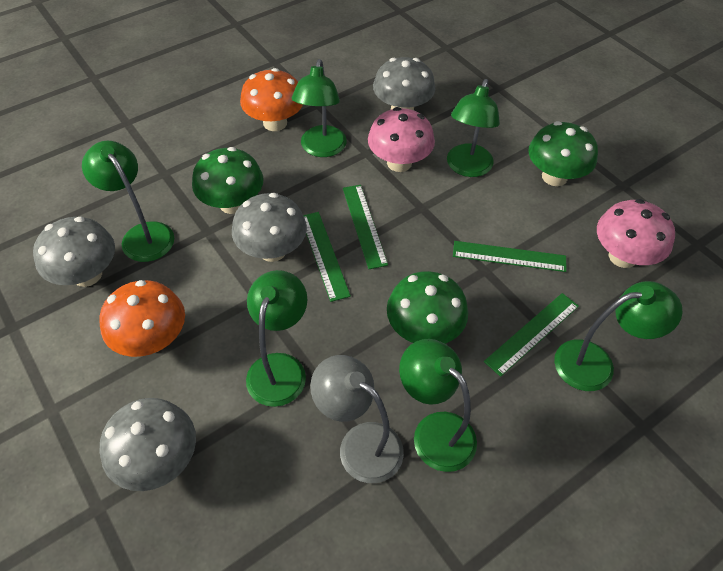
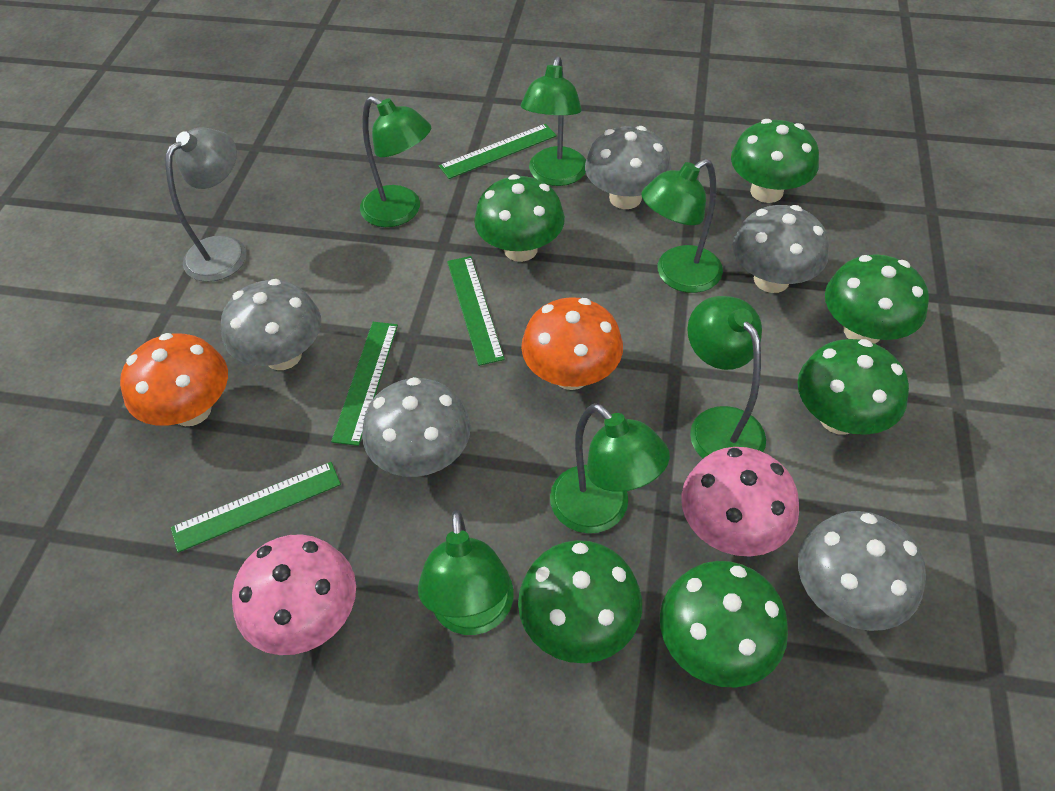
green mushroom: 3 -> 6
grey mushroom: 4 -> 5

